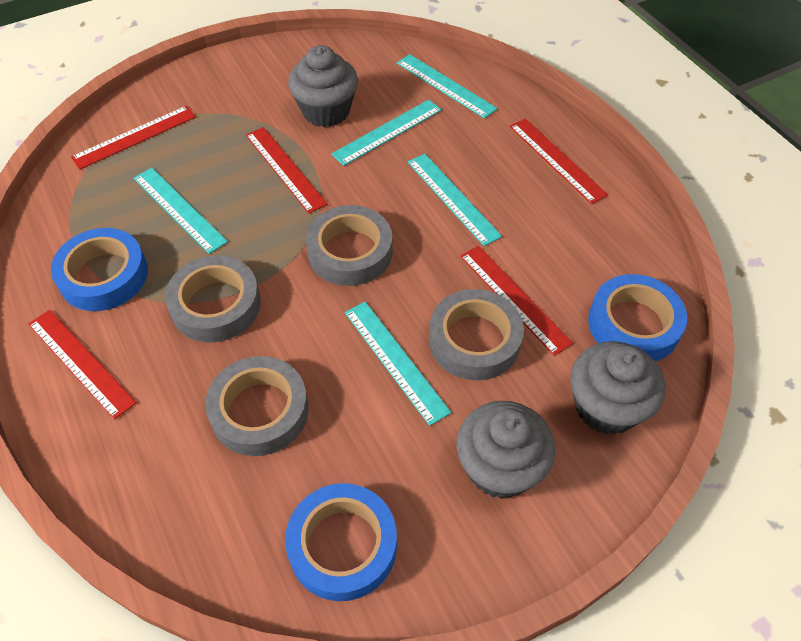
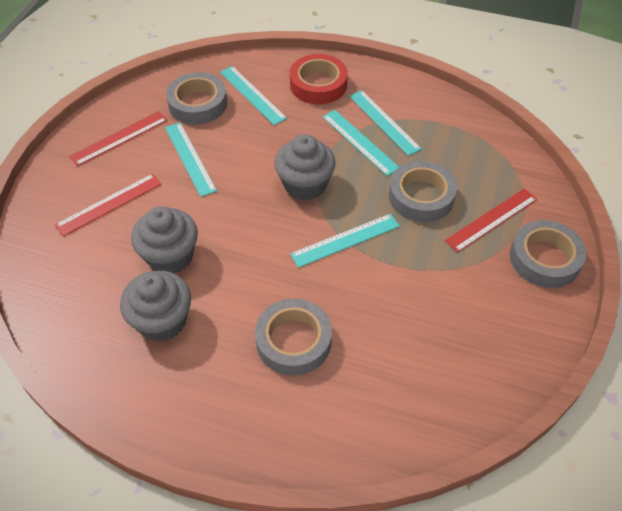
blue tape: 3 -> 0
red ruler: 5 -> 3
red tape: 0 -> 1

